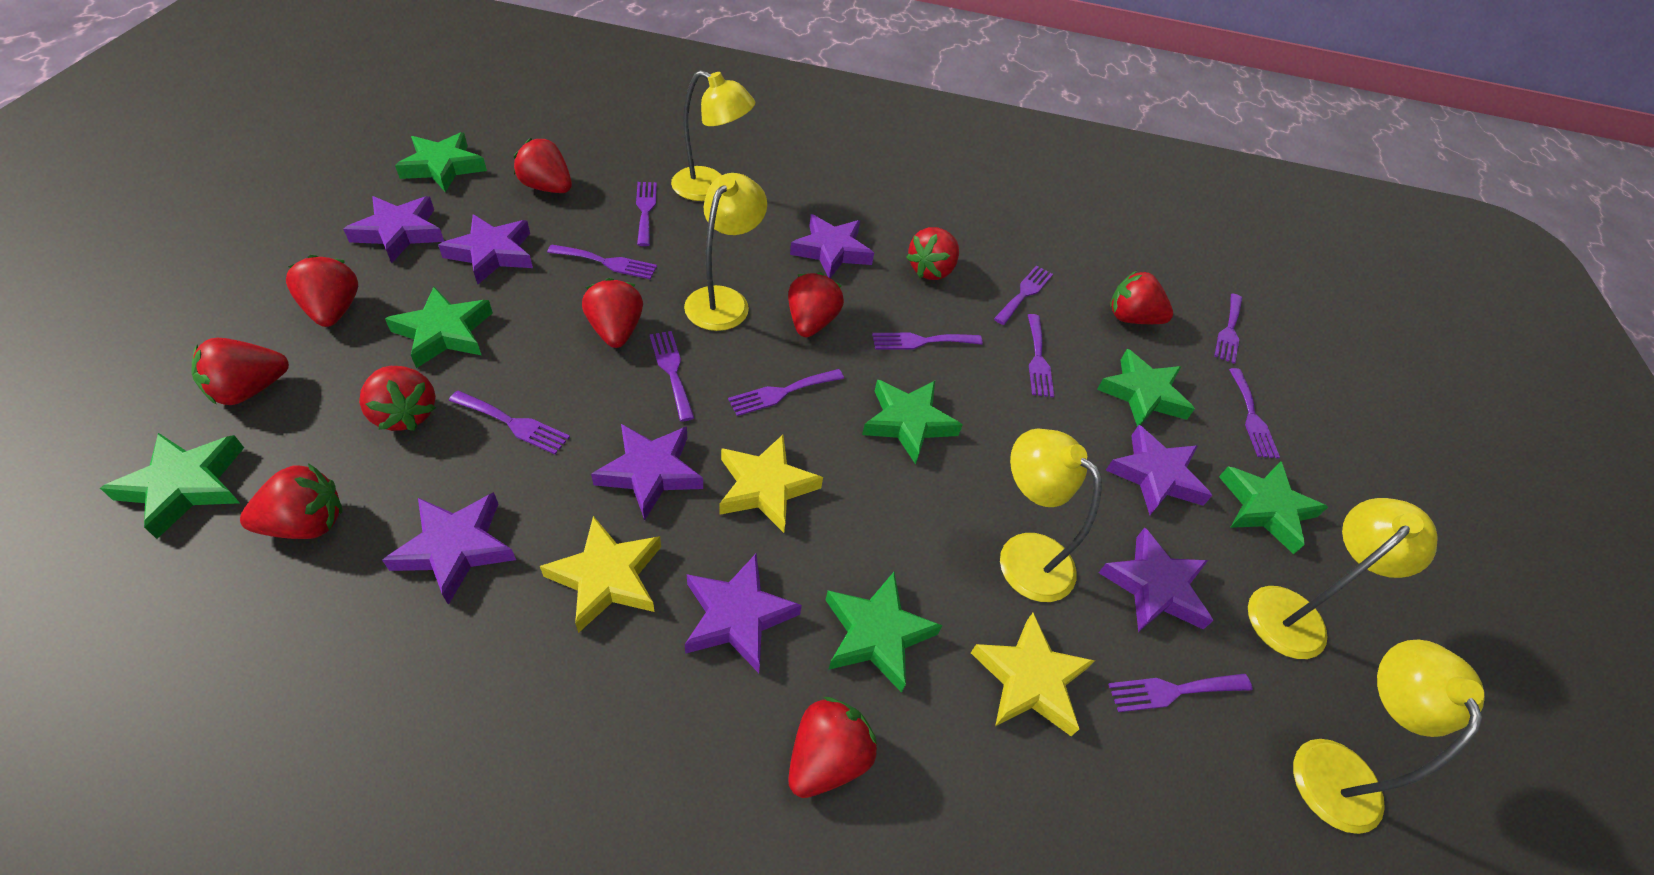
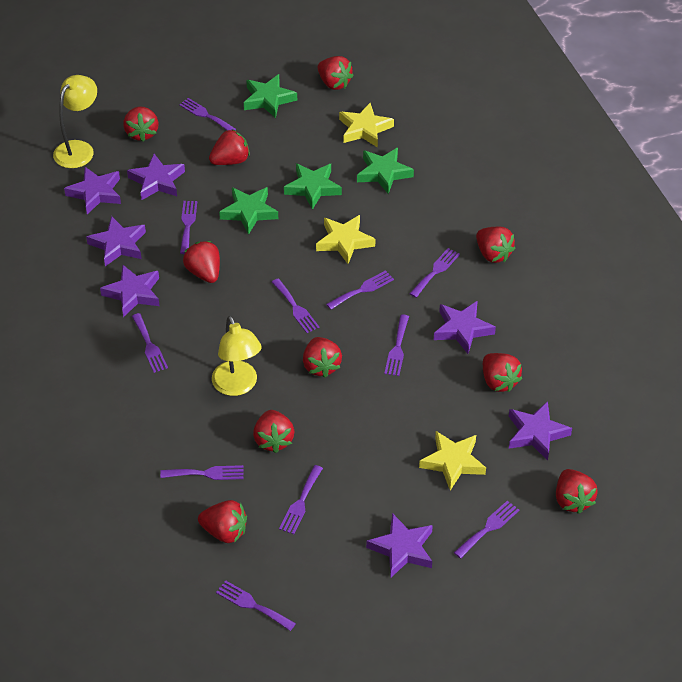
green star: 7 -> 4
purple star: 8 -> 7
yellow lamp: 5 -> 2

